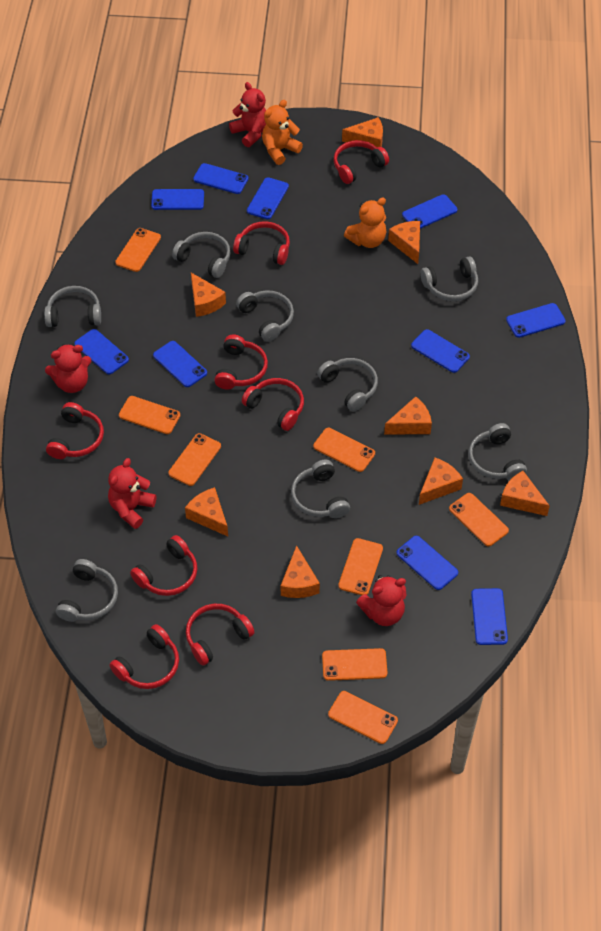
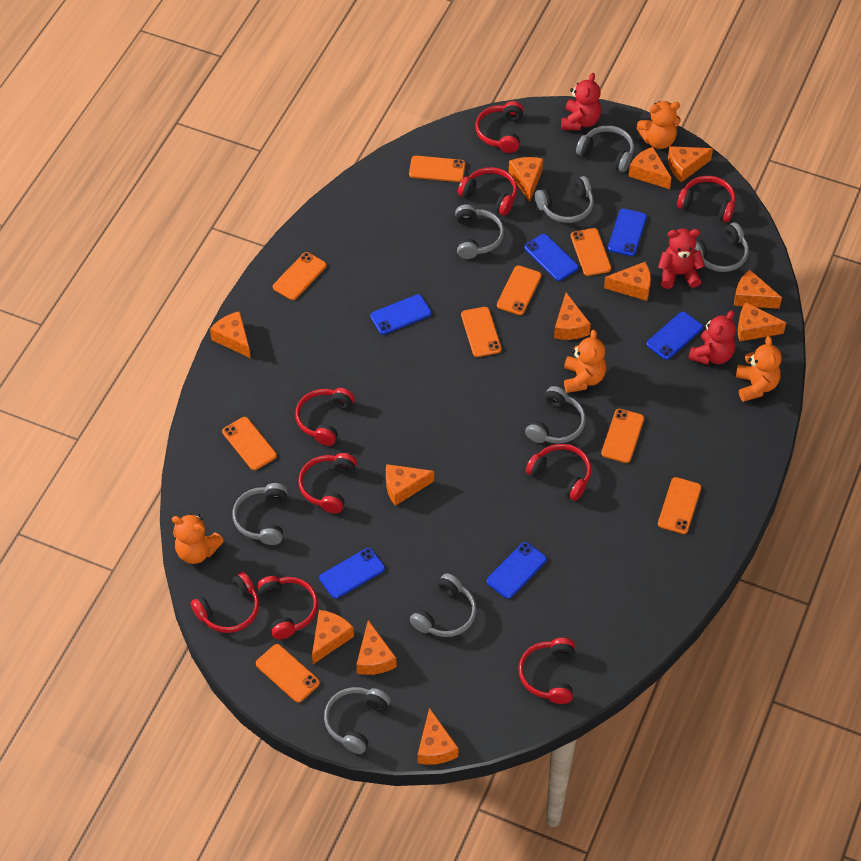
blue phone: 10 -> 6
orange cheese: 8 -> 12
orange phone: 8 -> 9
orange teddy bear: 2 -> 4
red headphones: 8 -> 9
red teddy bear: 4 -> 3

